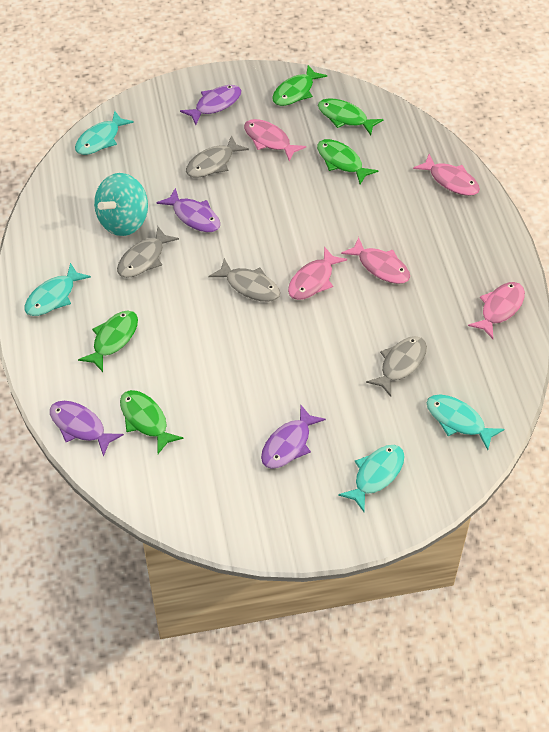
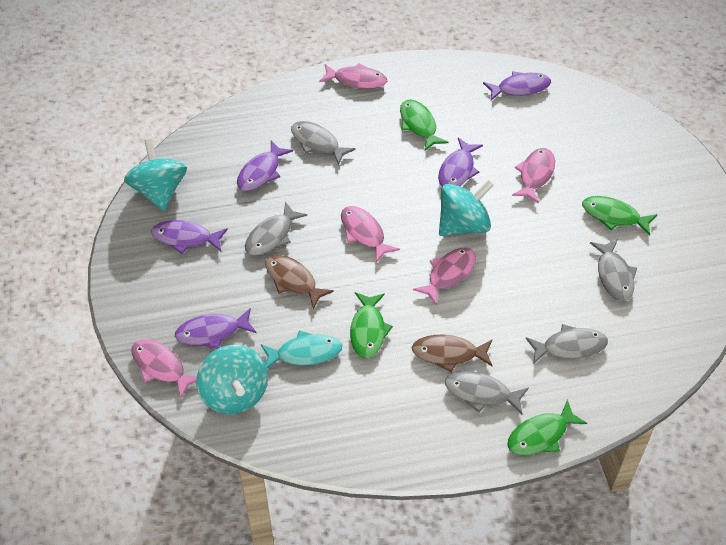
brown fish: 0 -> 2
green fish: 5 -> 4
grey fish: 4 -> 5
purple fish: 4 -> 5
turquoise fish: 4 -> 1
turquoise spinning top: 1 -> 3

